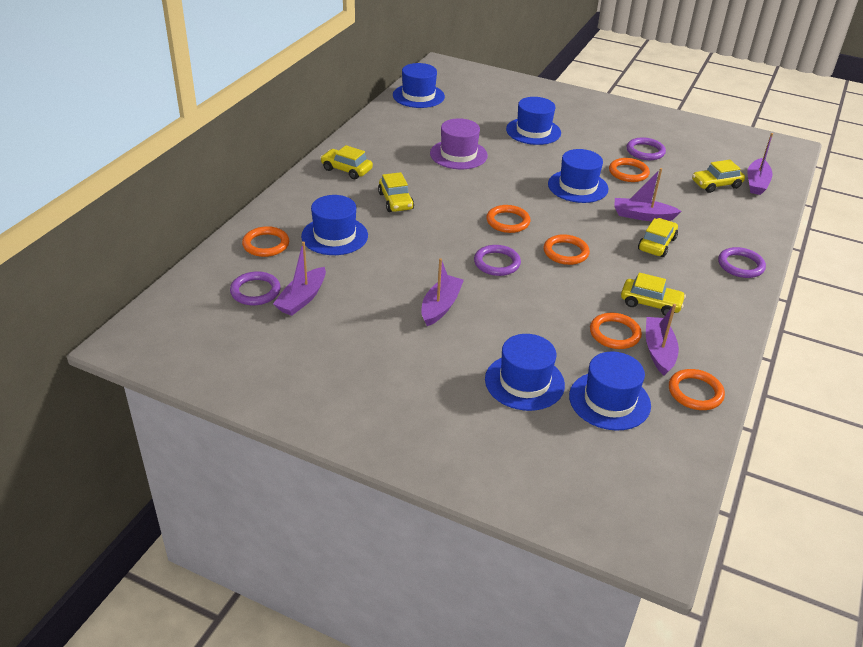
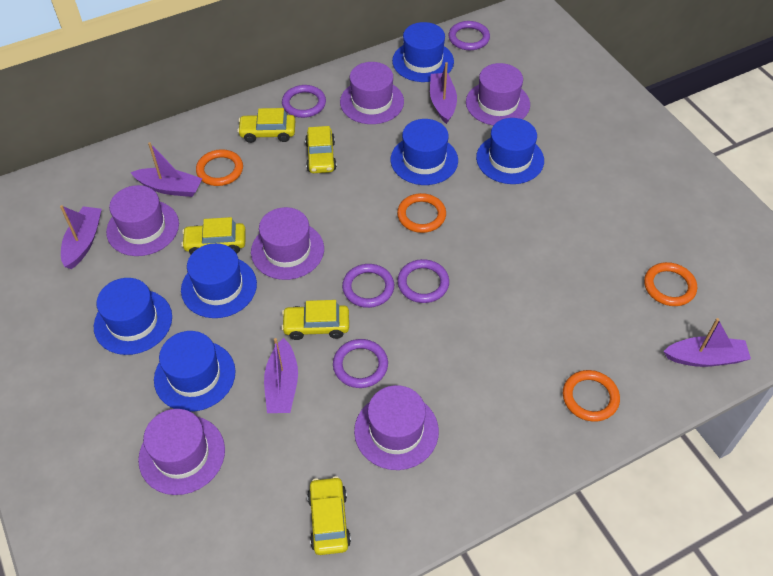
orange ring: 6 -> 4
purple hat: 1 -> 6
purple ring: 4 -> 5

